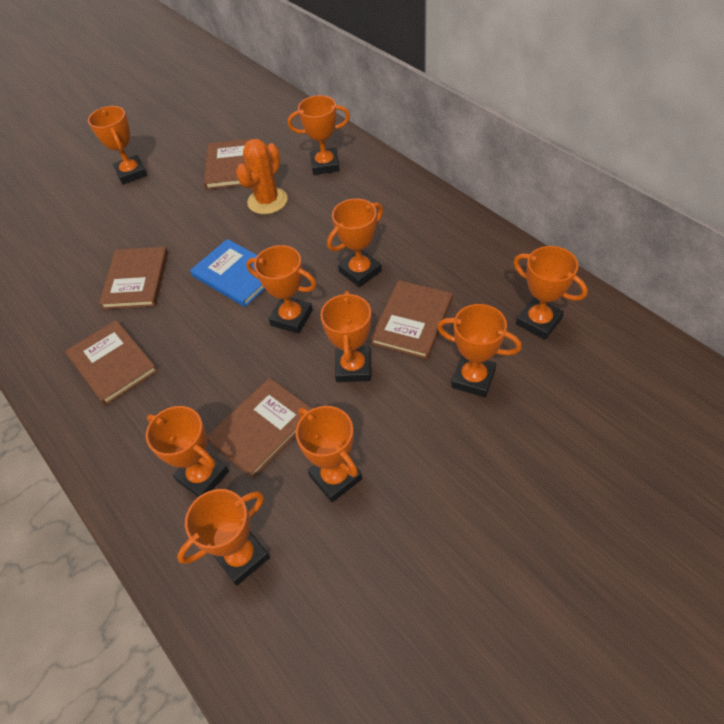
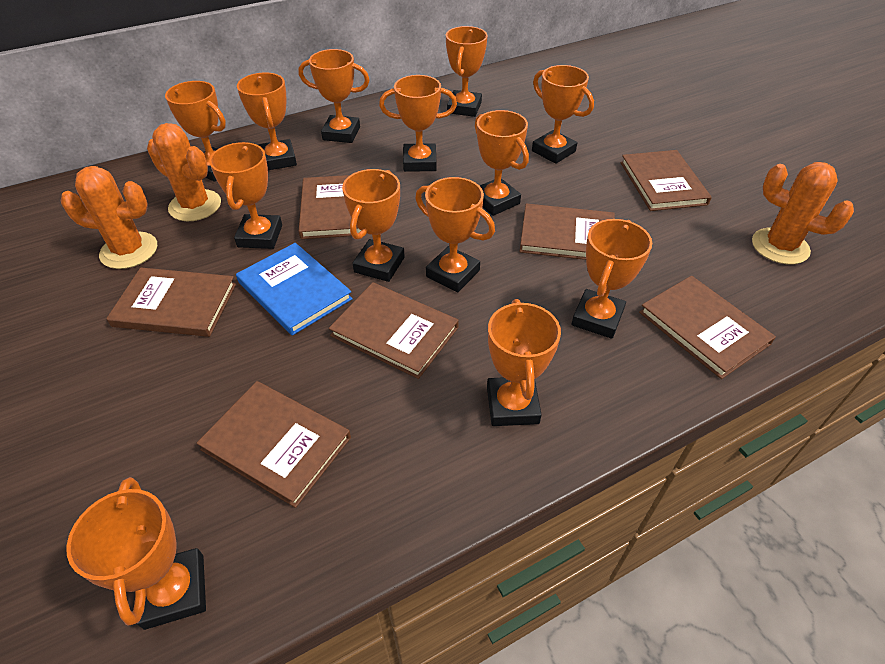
brown book: 5 -> 7
orange cactus: 1 -> 3
orange trophy: 10 -> 13

